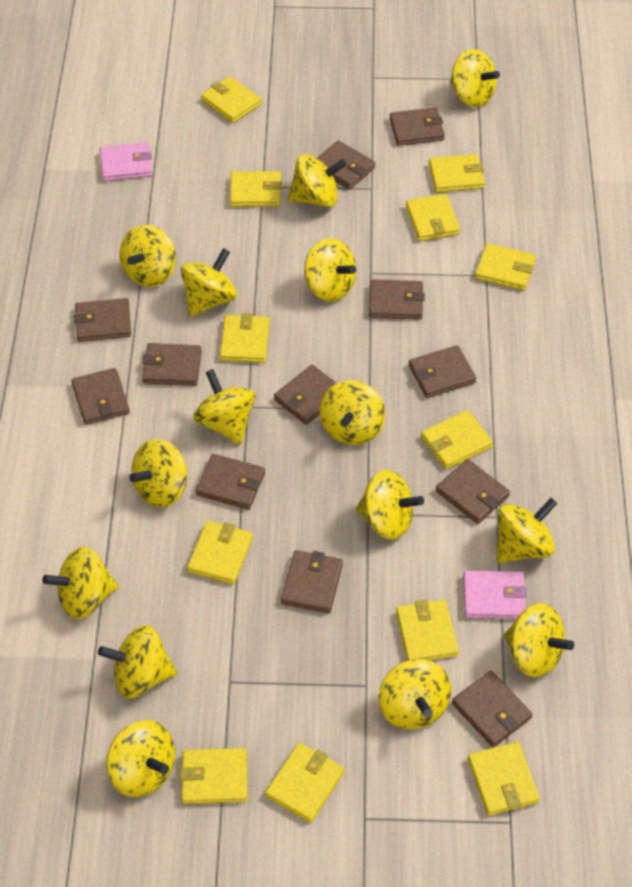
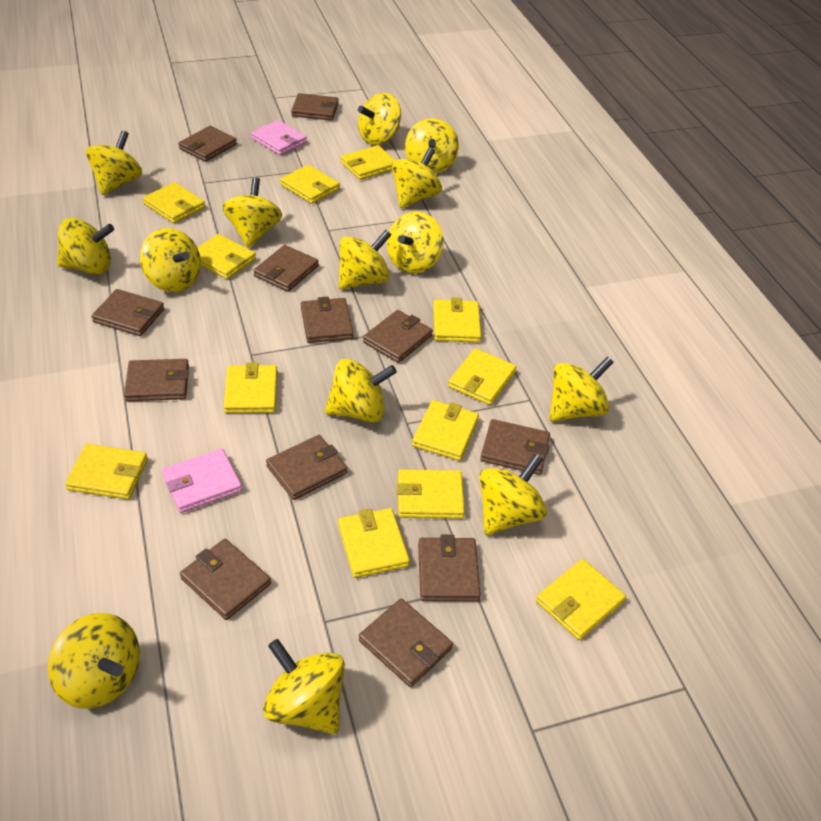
yellow spinning top: 15 -> 14

